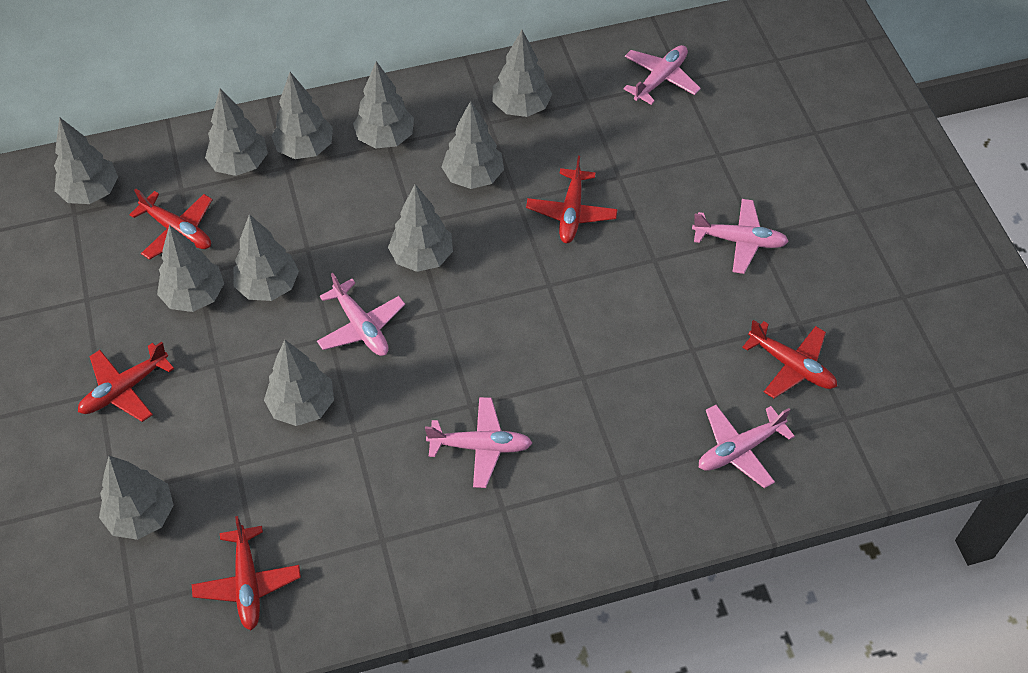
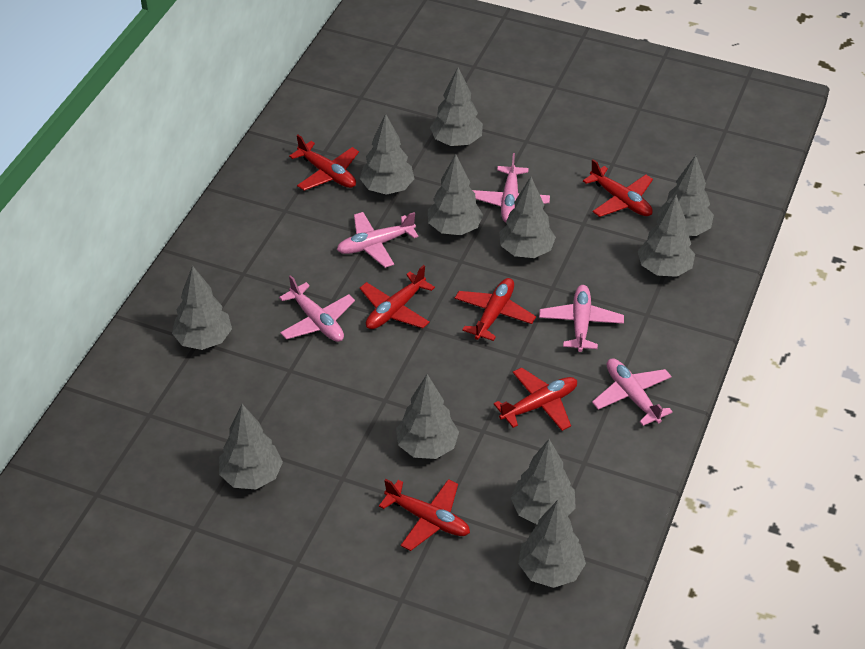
red plane: 5 -> 6

